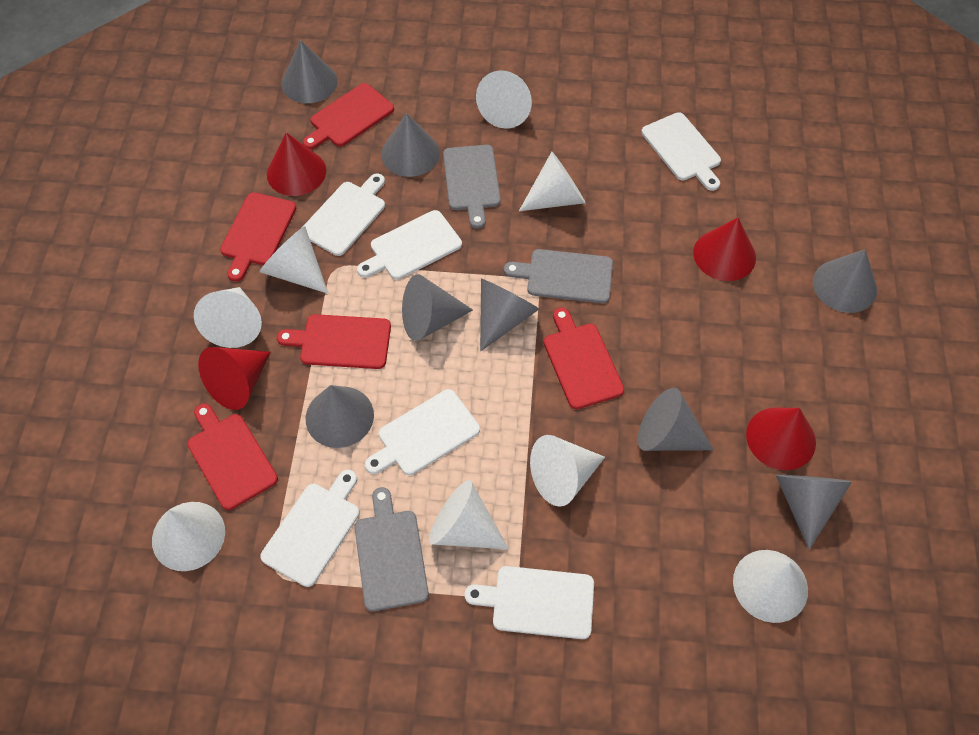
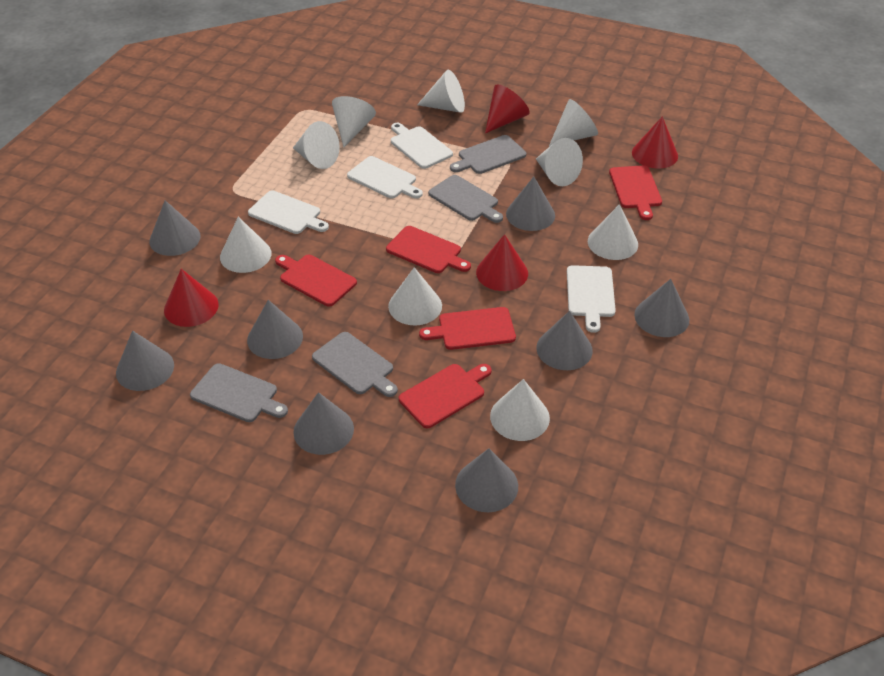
grey cutting board: 3 -> 4
white cone: 8 -> 9
white cutting board: 6 -> 4

